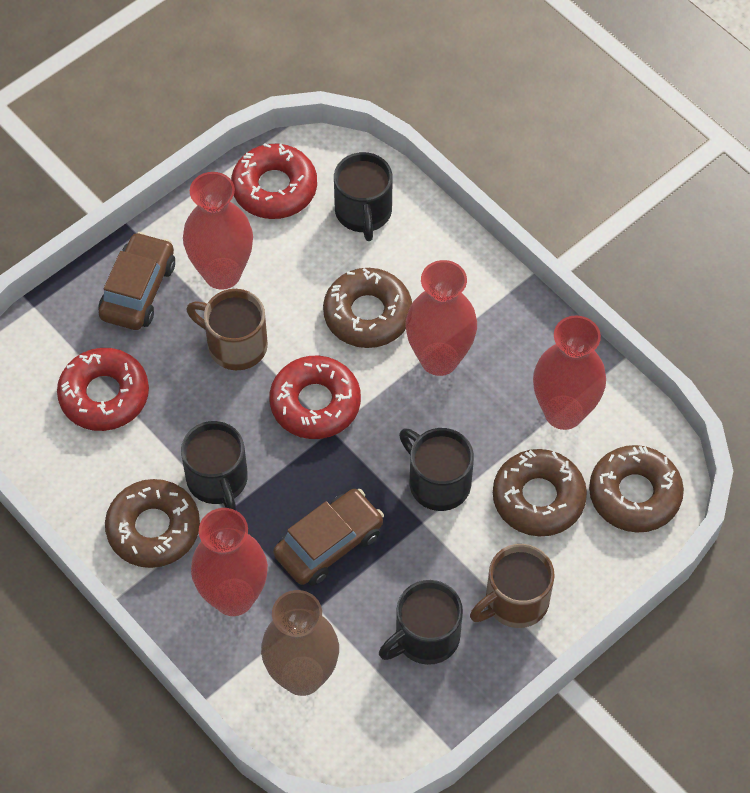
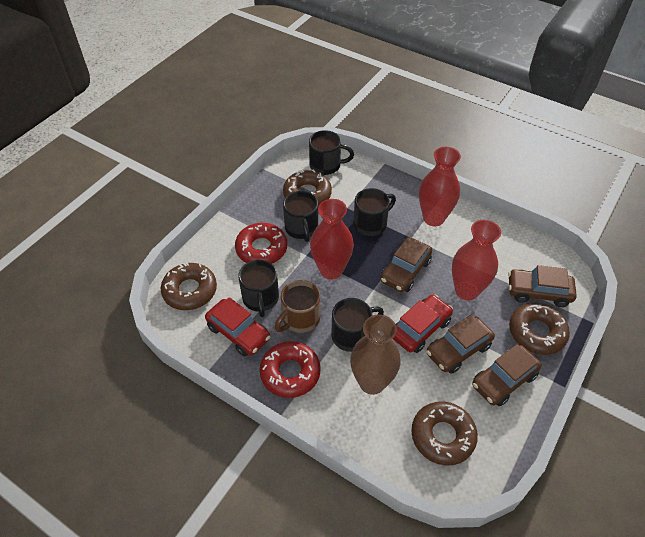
black mug: 4 -> 5
brown car: 2 -> 4
brown mug: 2 -> 1
red car: 0 -> 2
red donut: 3 -> 2
red vase: 4 -> 3

